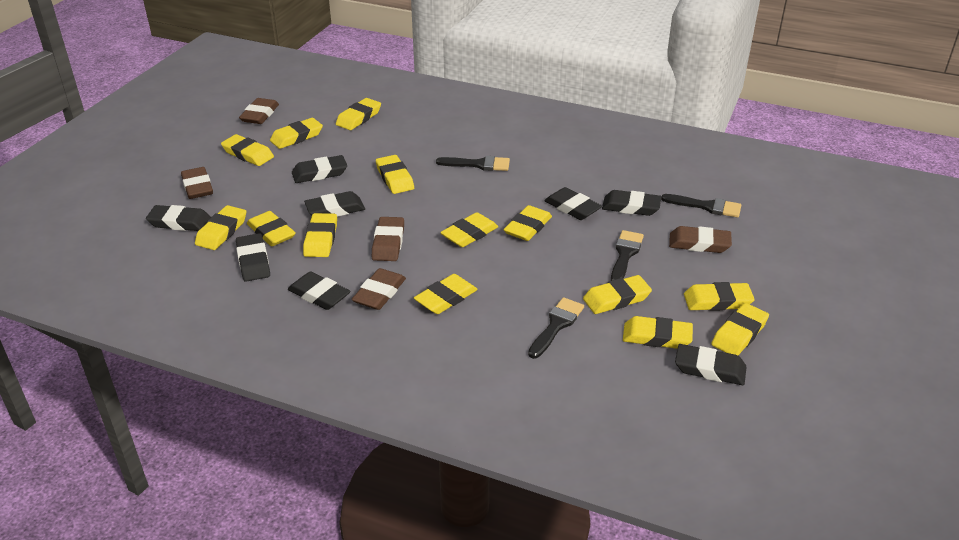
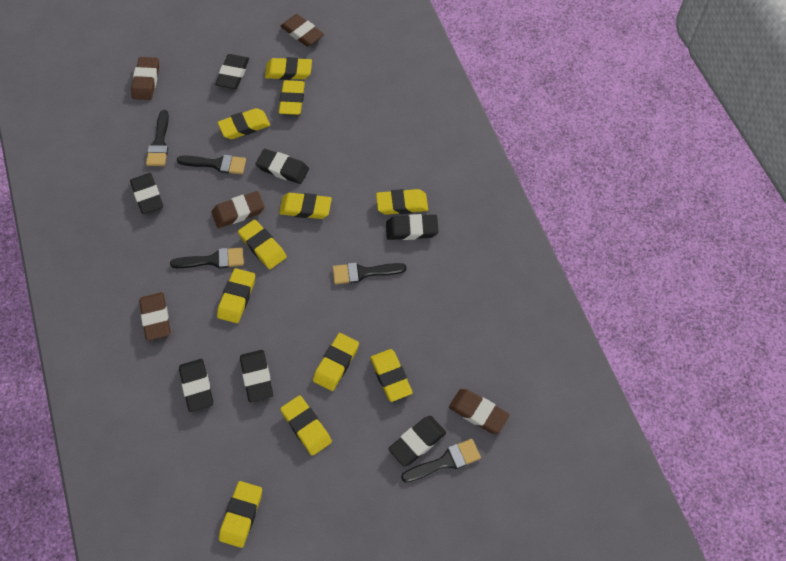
black brush: 4 -> 5
black eraser: 8 -> 7
yellow eraser: 14 -> 11

